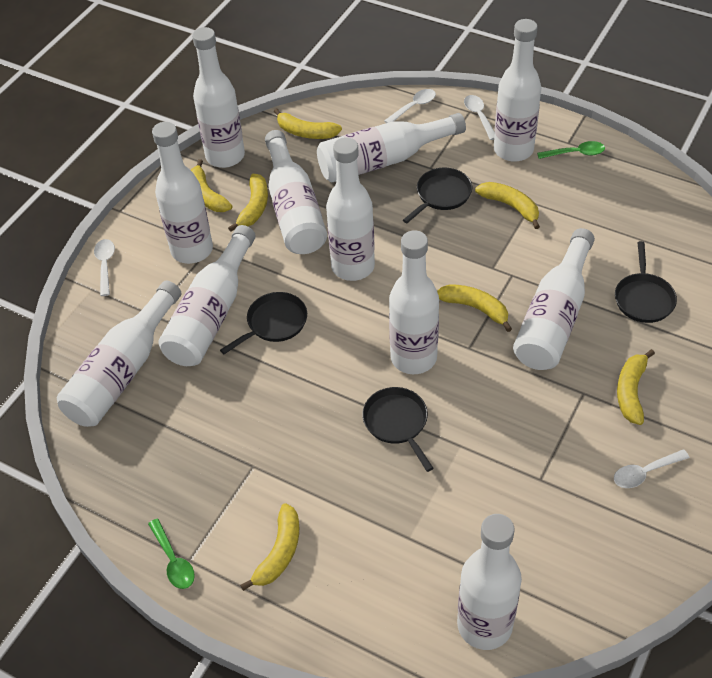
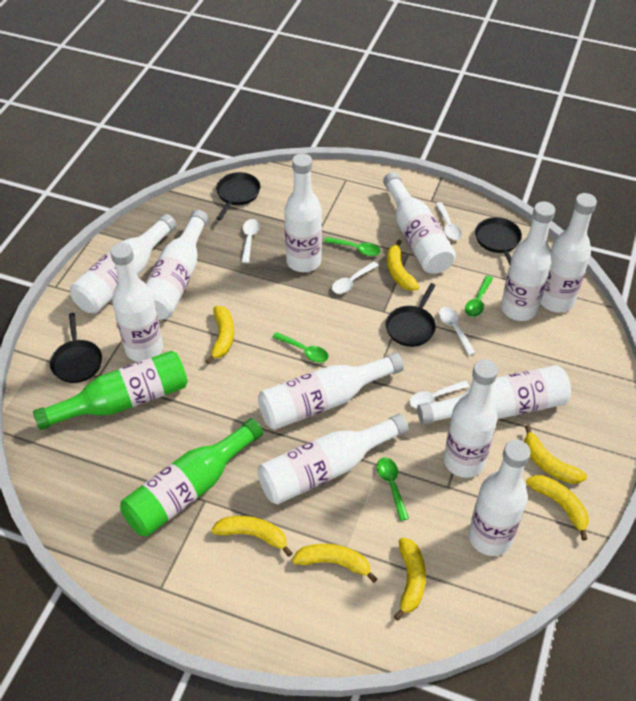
green bottle: 0 -> 2
green spoon: 2 -> 4
white bottle: 11 -> 12
white spoon: 4 -> 5

